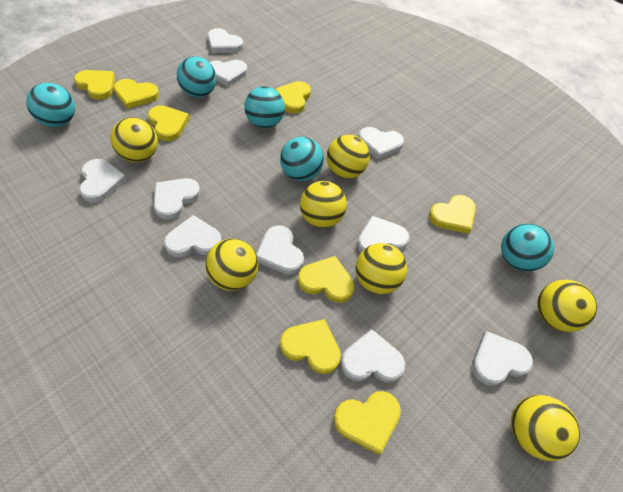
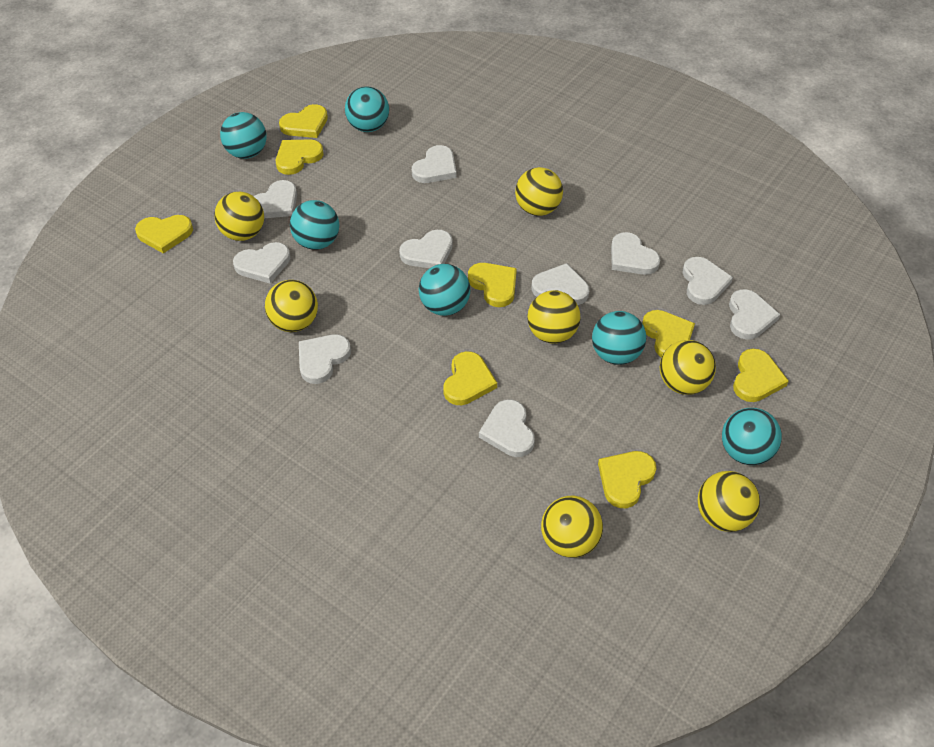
turquoise ball: 5 -> 6

